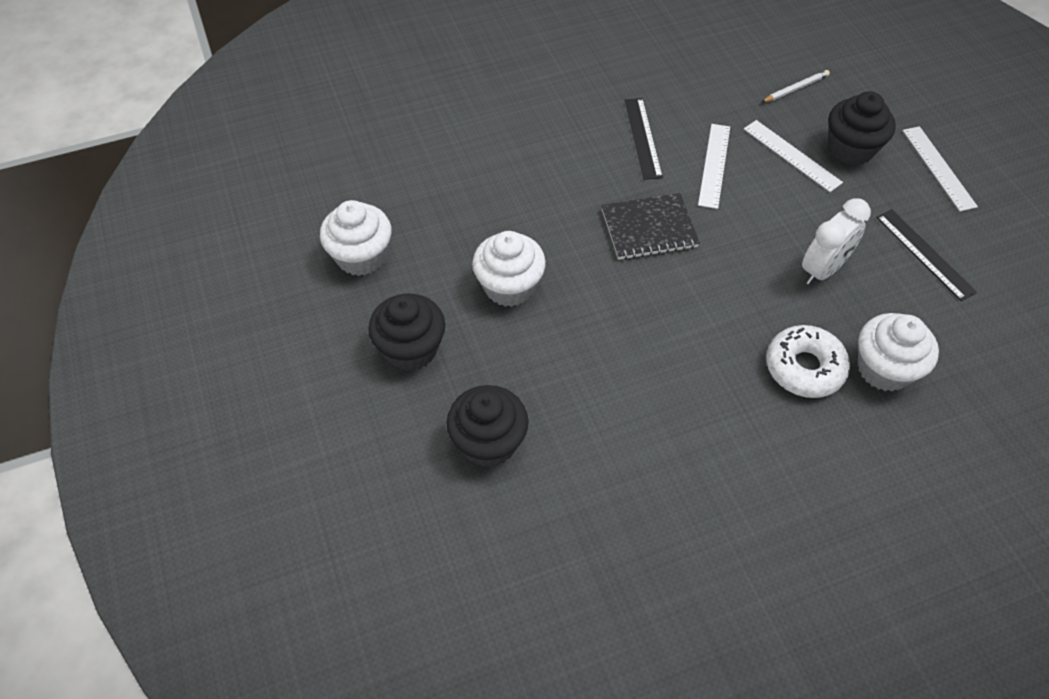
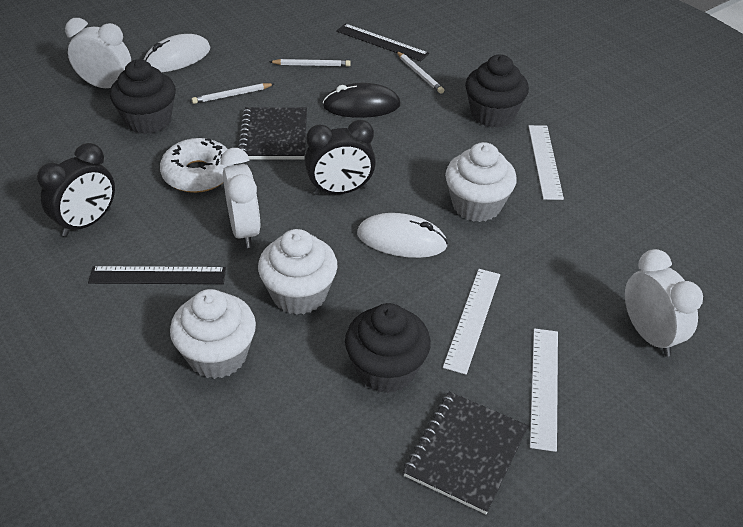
black clock: 0 -> 2
black mouse: 0 -> 1
black notebook: 1 -> 2
white clock: 1 -> 3
white mouse: 0 -> 2
white pencil: 1 -> 3

